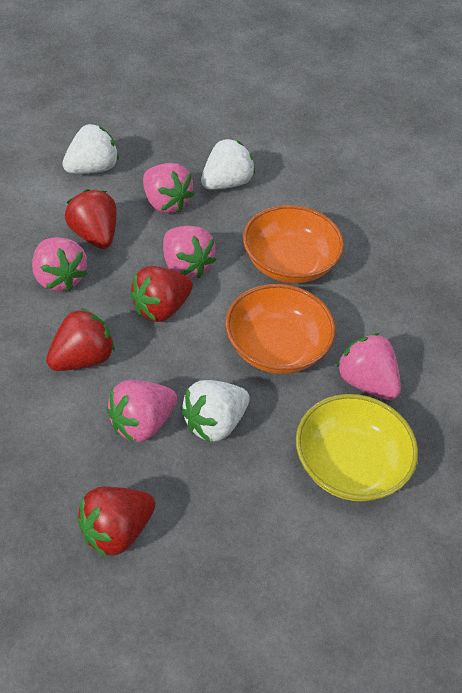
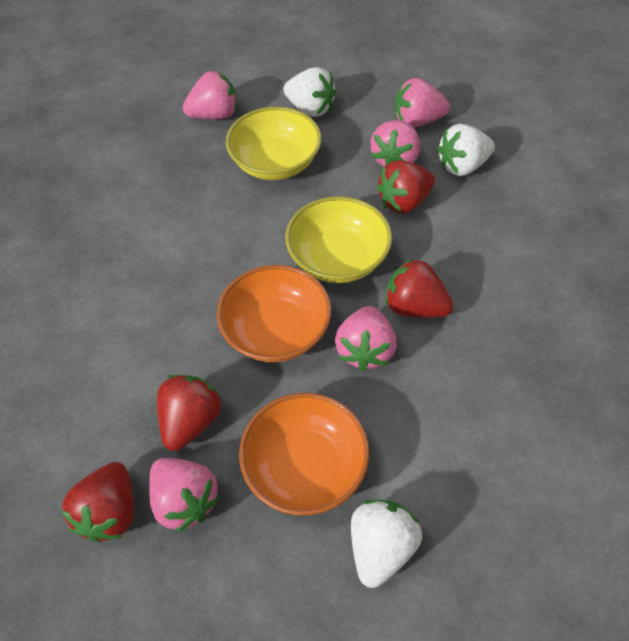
yellow bowl: 1 -> 2

